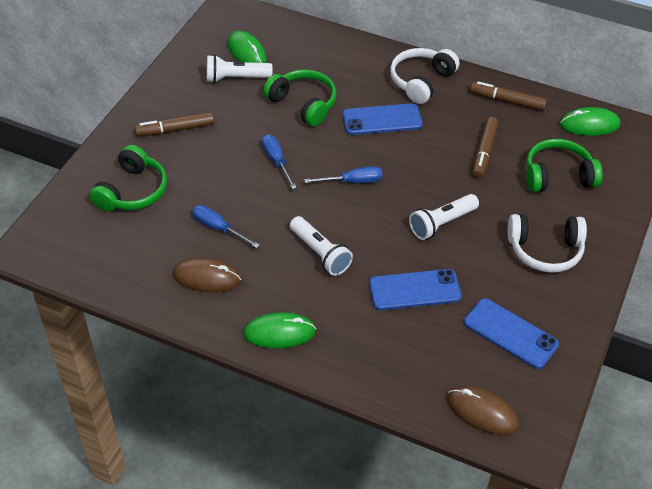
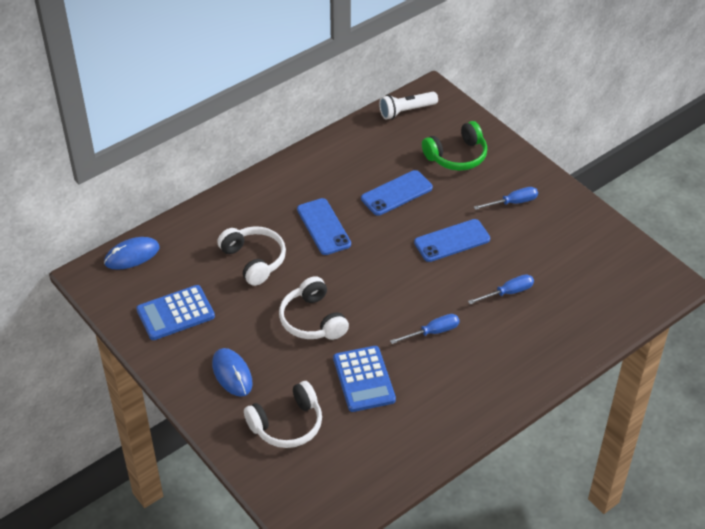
blue calculator: 0 -> 2
blue mouse: 0 -> 2
brown marker: 3 -> 0
brown mouse: 2 -> 0
green headphones: 3 -> 1
green mouse: 3 -> 0
white flashlight: 3 -> 1
white headphones: 2 -> 3

